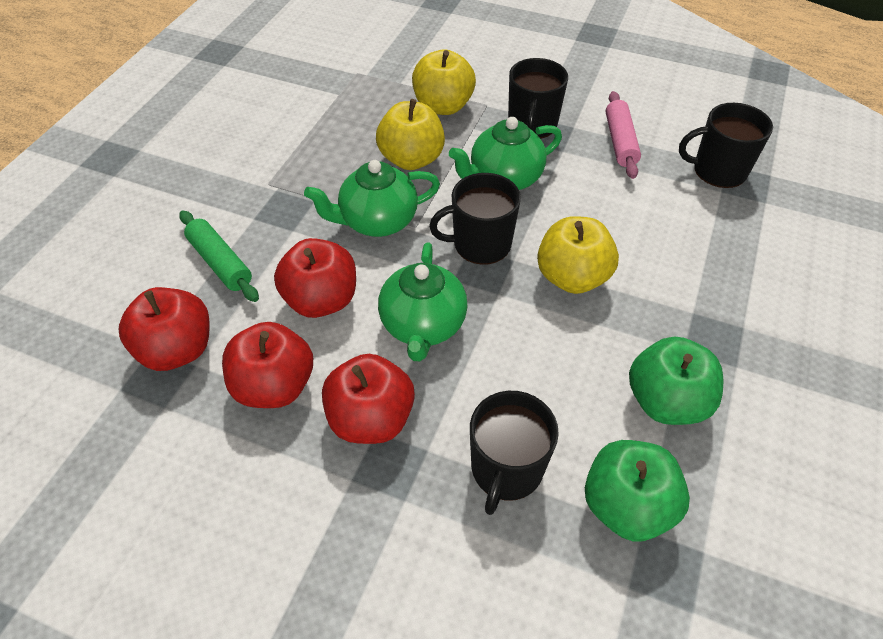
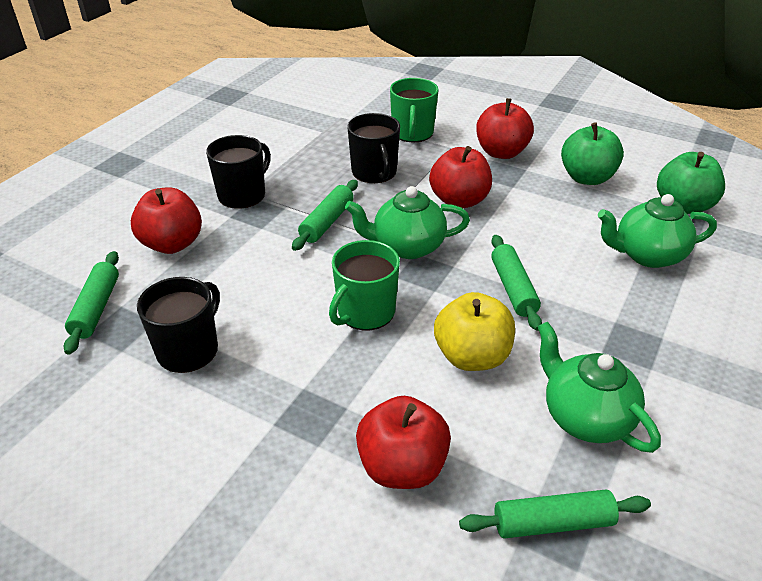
black mug: 4 -> 3
green mug: 0 -> 2
green rolling pin: 1 -> 4
pink rolling pin: 1 -> 0
yellow apple: 3 -> 1

